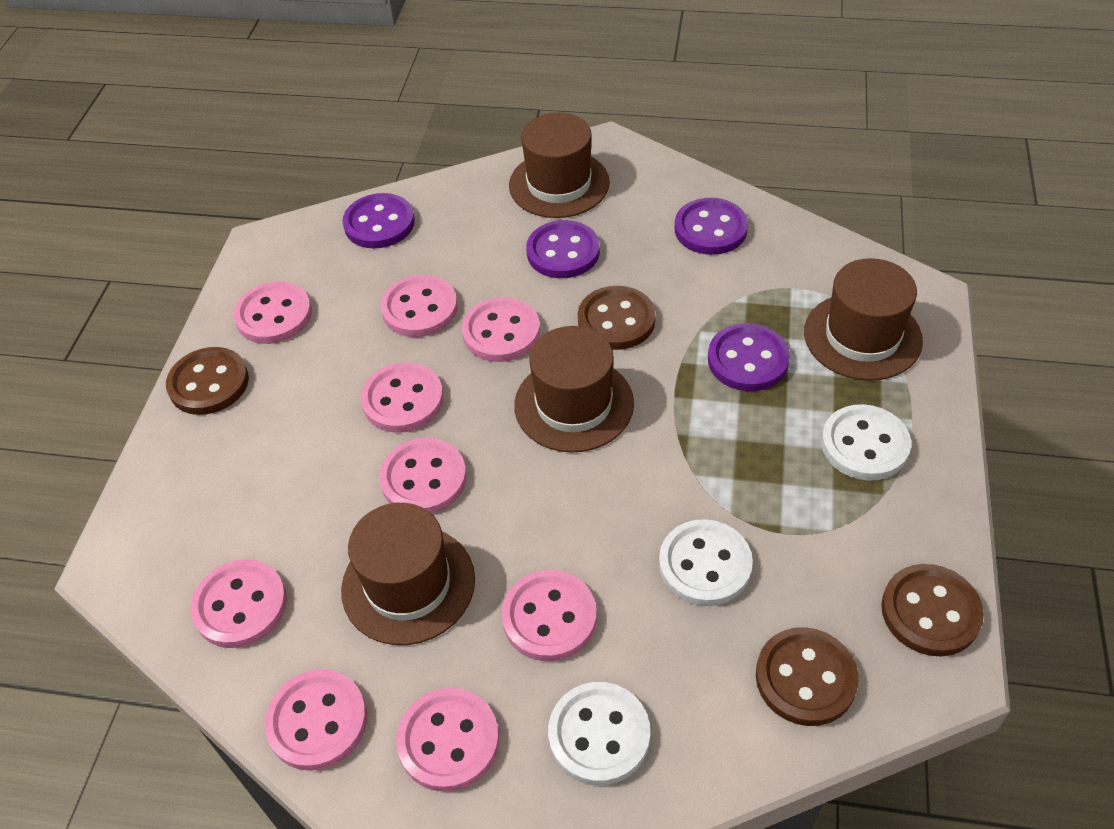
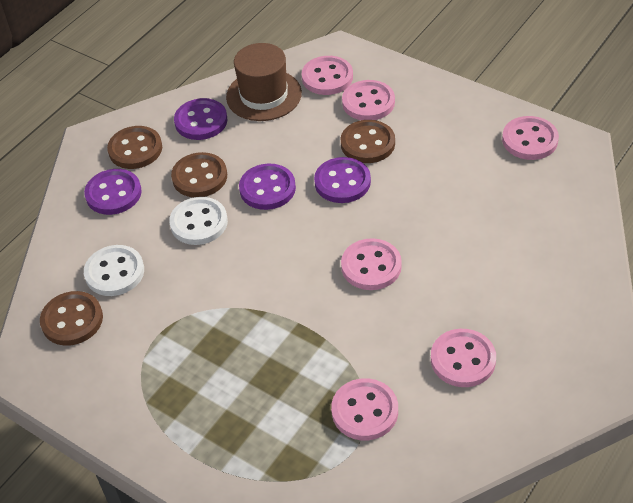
brown hat: 4 -> 1
pink button: 9 -> 6
white button: 3 -> 2

